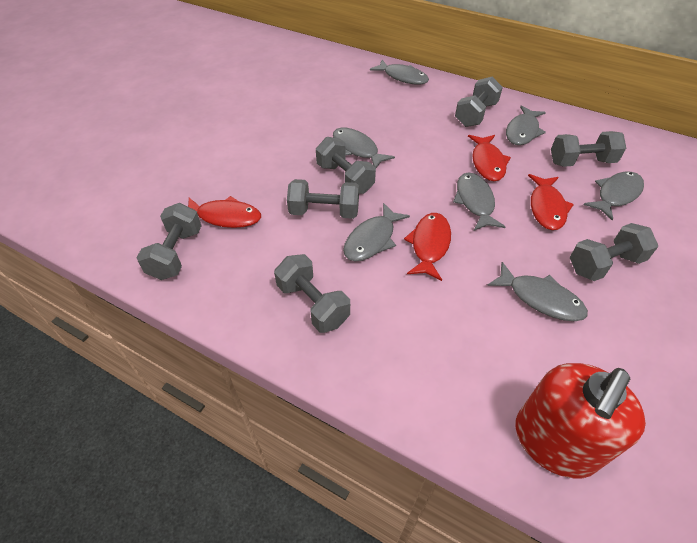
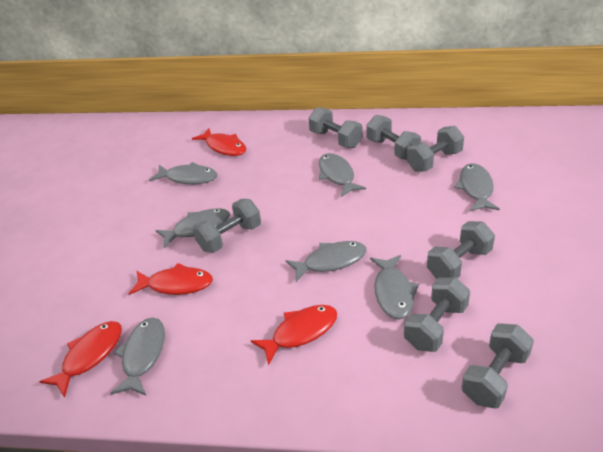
red soap dispenser: 1 -> 0

